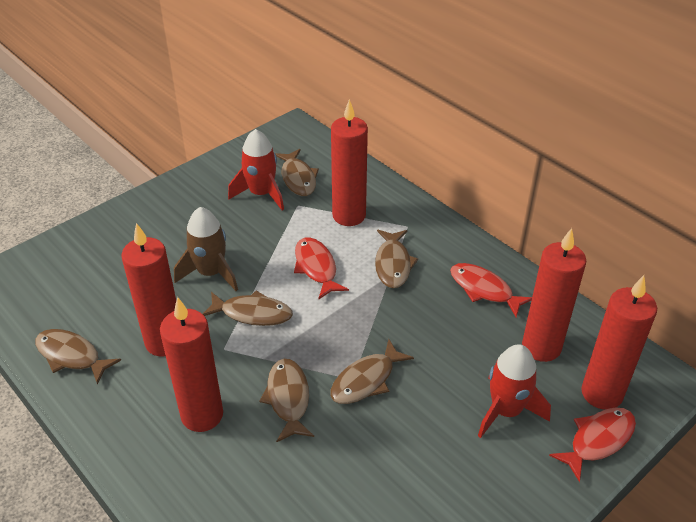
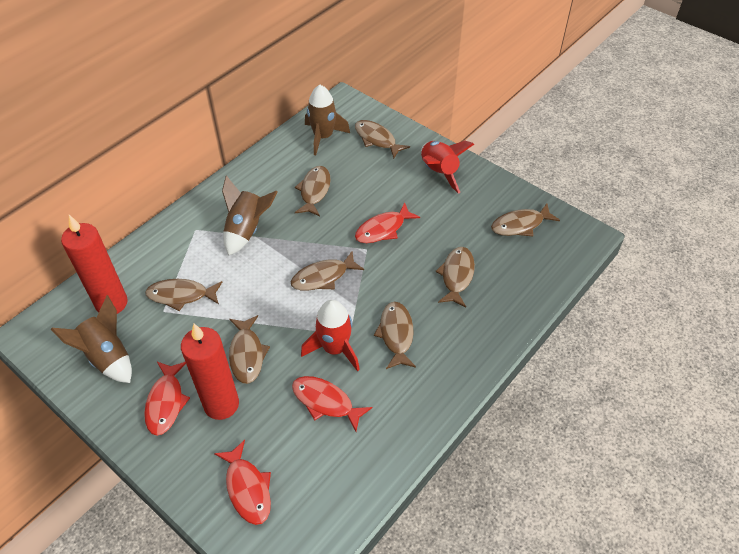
brown fish: 6 -> 8
brown rocket: 1 -> 3
red candle: 5 -> 2
red fish: 3 -> 4

